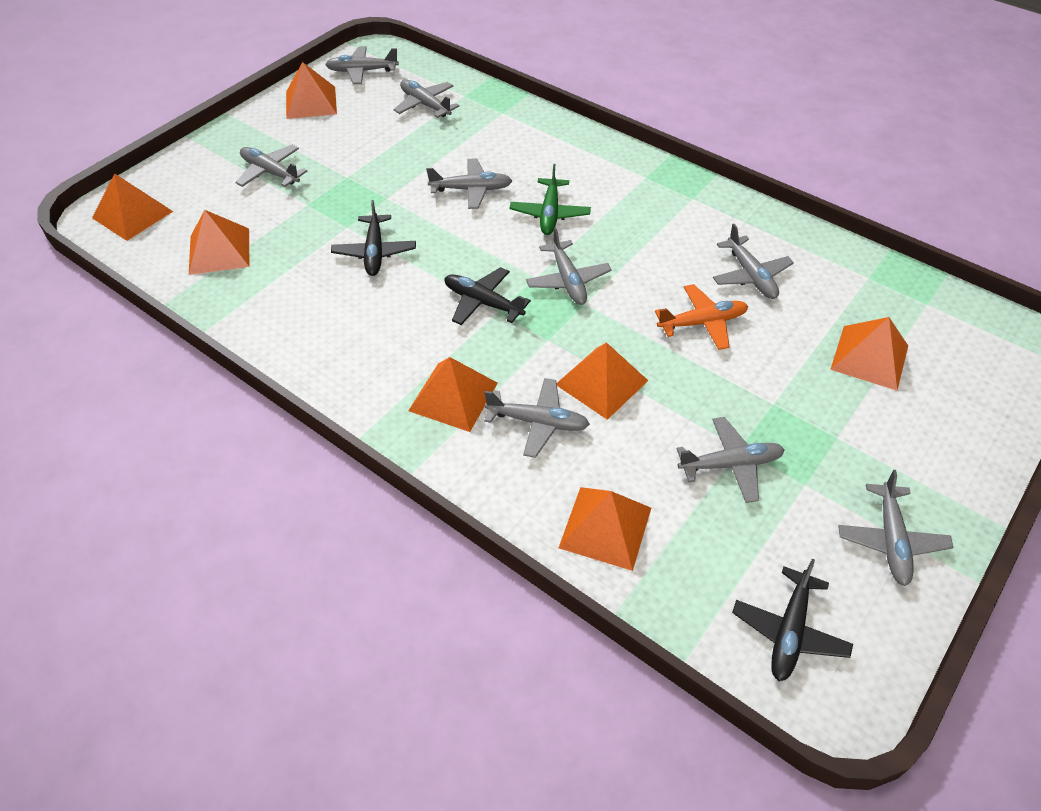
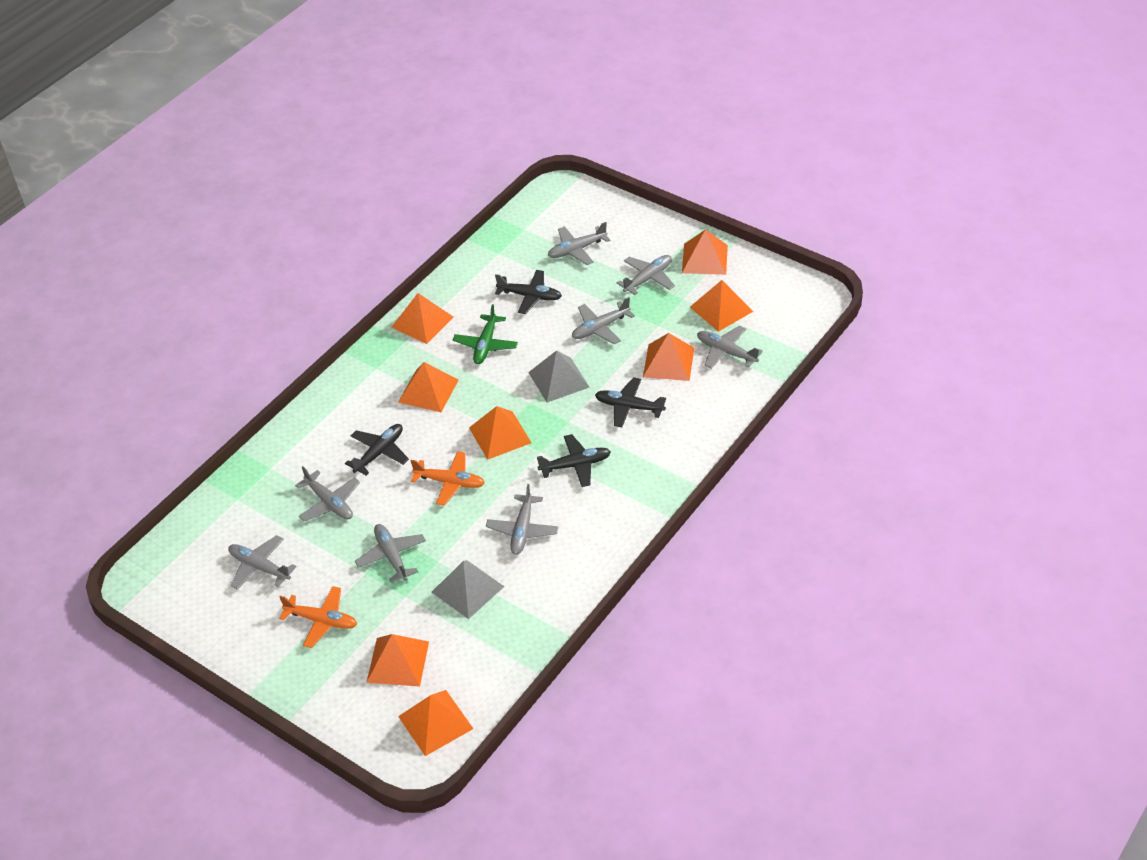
black plane: 3 -> 4
grey plane: 9 -> 8
grey pyramid: 0 -> 2
orange plane: 1 -> 2
orange pyramid: 7 -> 8

